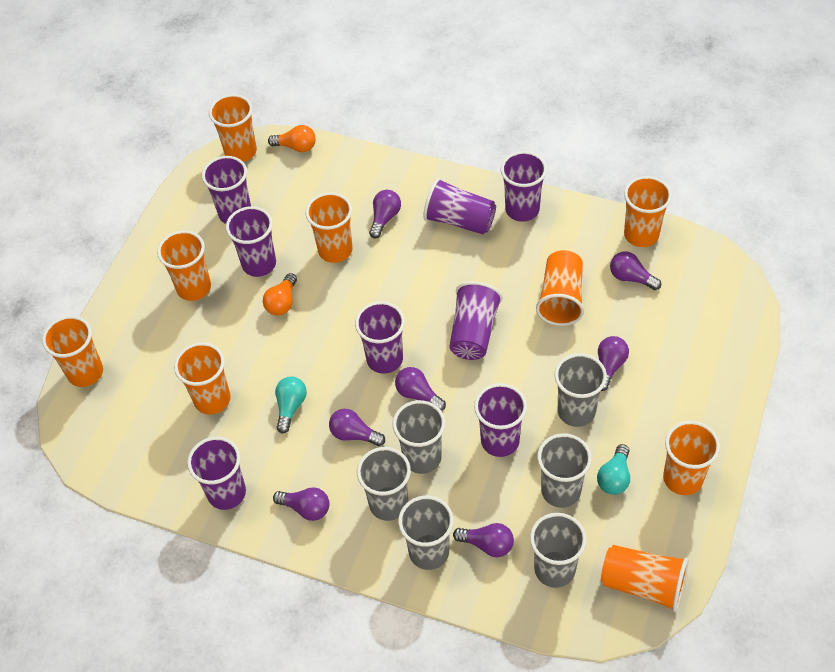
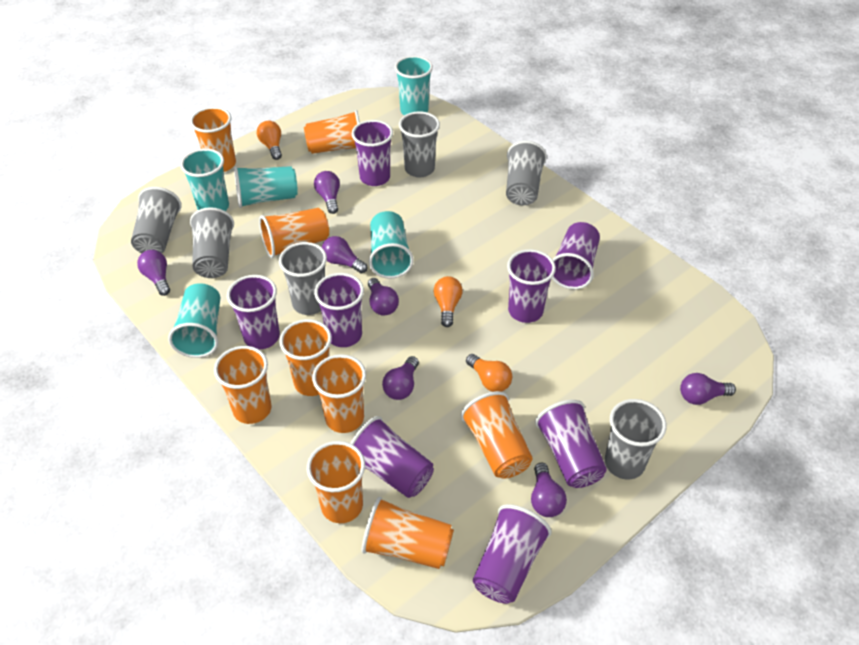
orange light bulb: 2 -> 3
turquoise cup: 0 -> 5
turquoise light bulb: 2 -> 0

